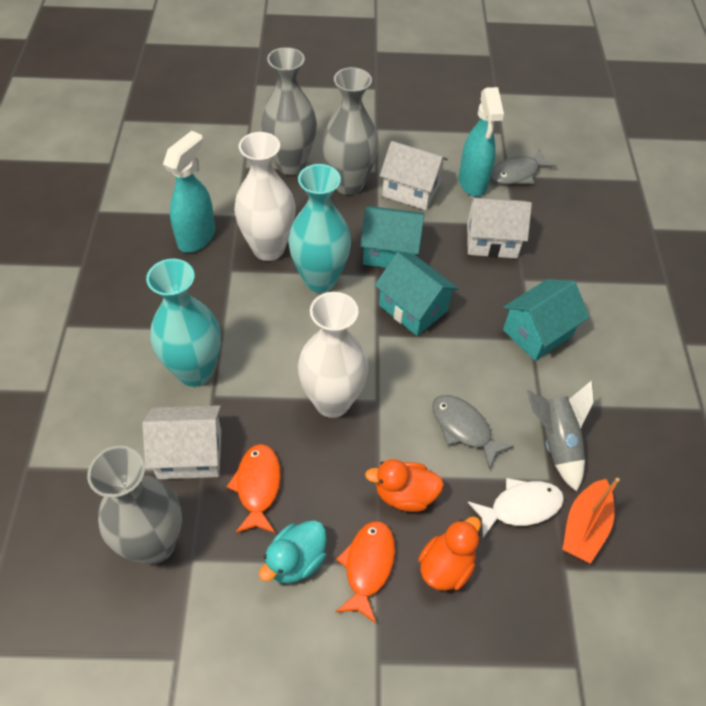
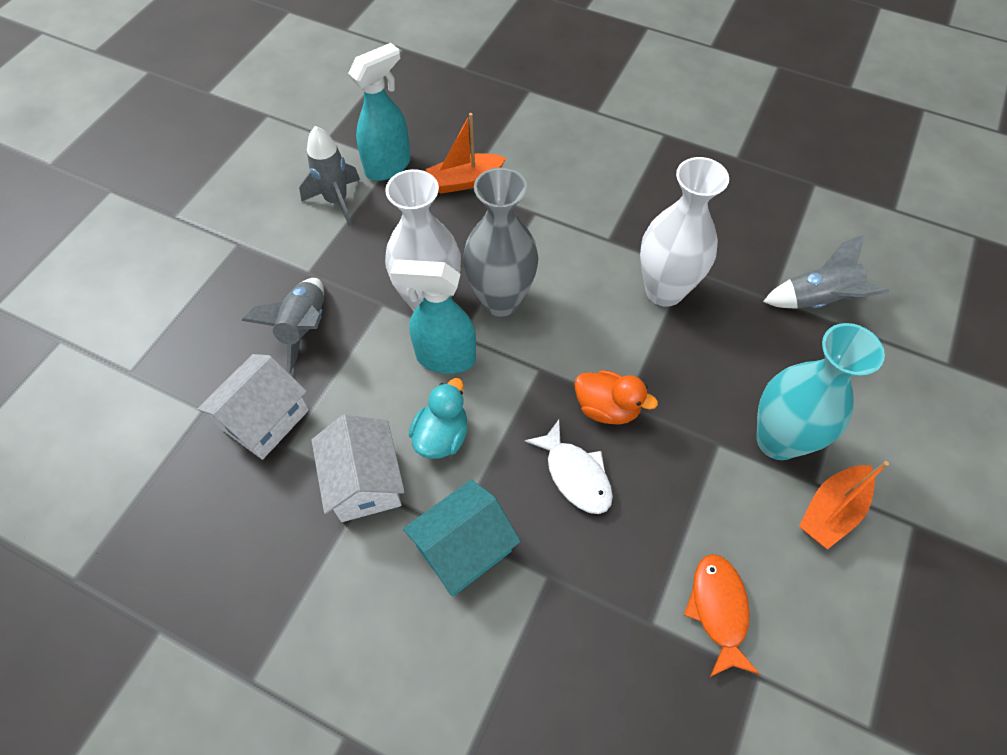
grey fish: 2 -> 0
grey rocket: 1 -> 3
grey vase: 3 -> 1
orange boat: 1 -> 2
orange duck: 2 -> 1
orange fish: 2 -> 1
turquoise house: 3 -> 1
turquoise vase: 2 -> 1
white house: 3 -> 2

